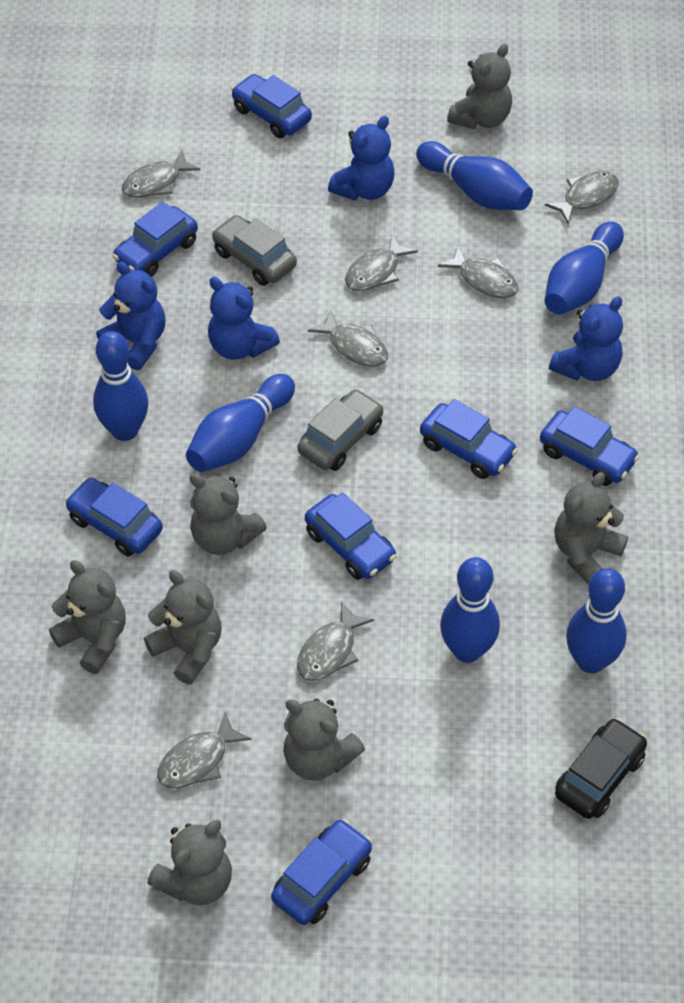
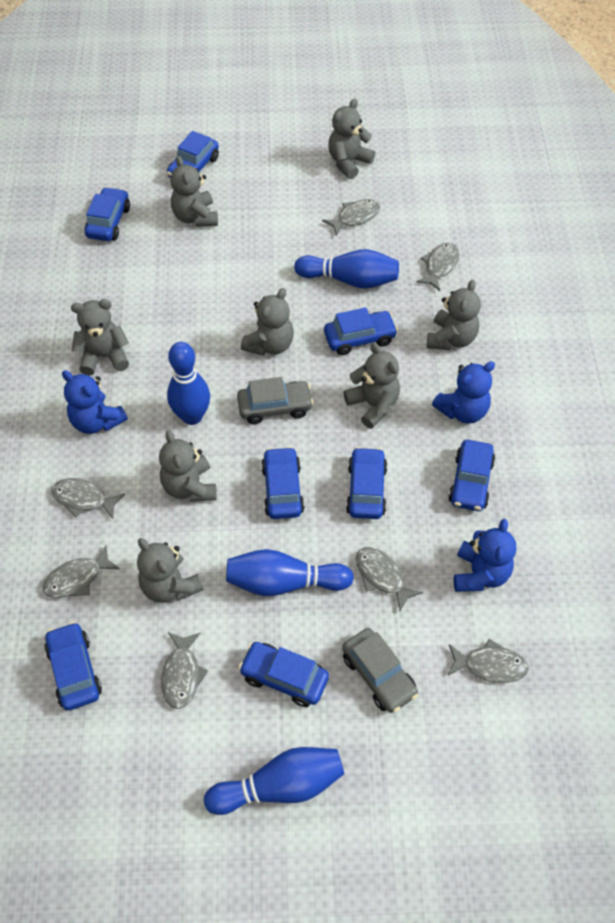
black car: 1 -> 0
blue bowling pin: 6 -> 4
blue car: 7 -> 8
blue teddy bear: 4 -> 3
grey teddy bear: 7 -> 8

